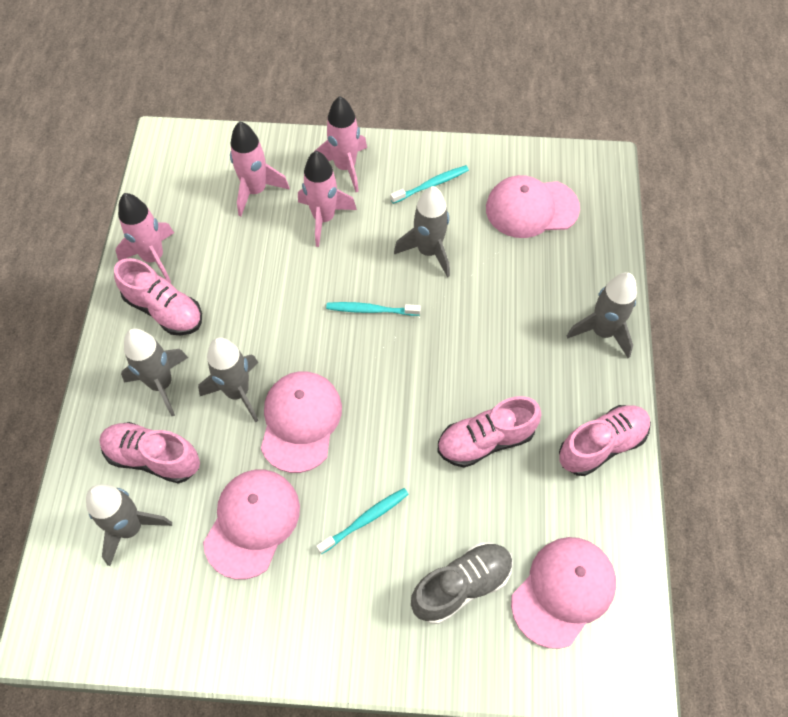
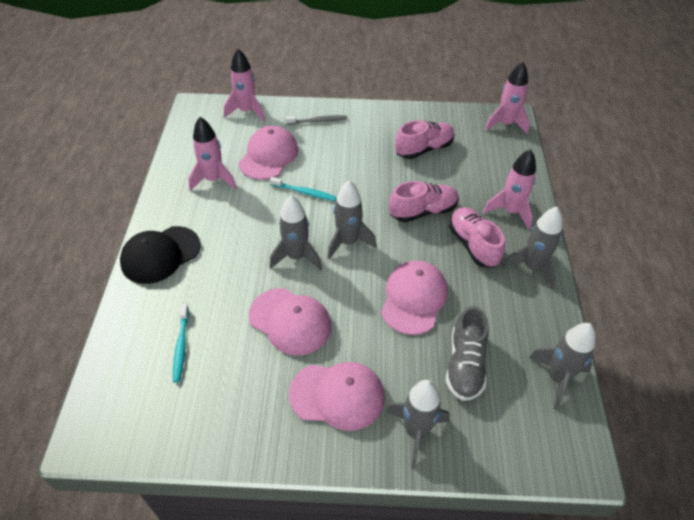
black cap: 0 -> 1
grey toothbrush: 0 -> 1
pink shoe: 4 -> 3
turquoise toothbrush: 3 -> 2

